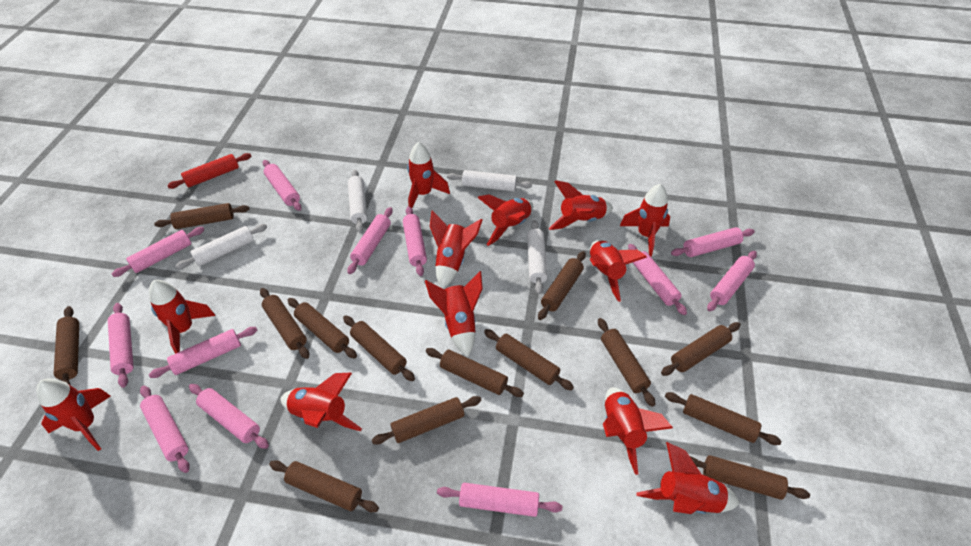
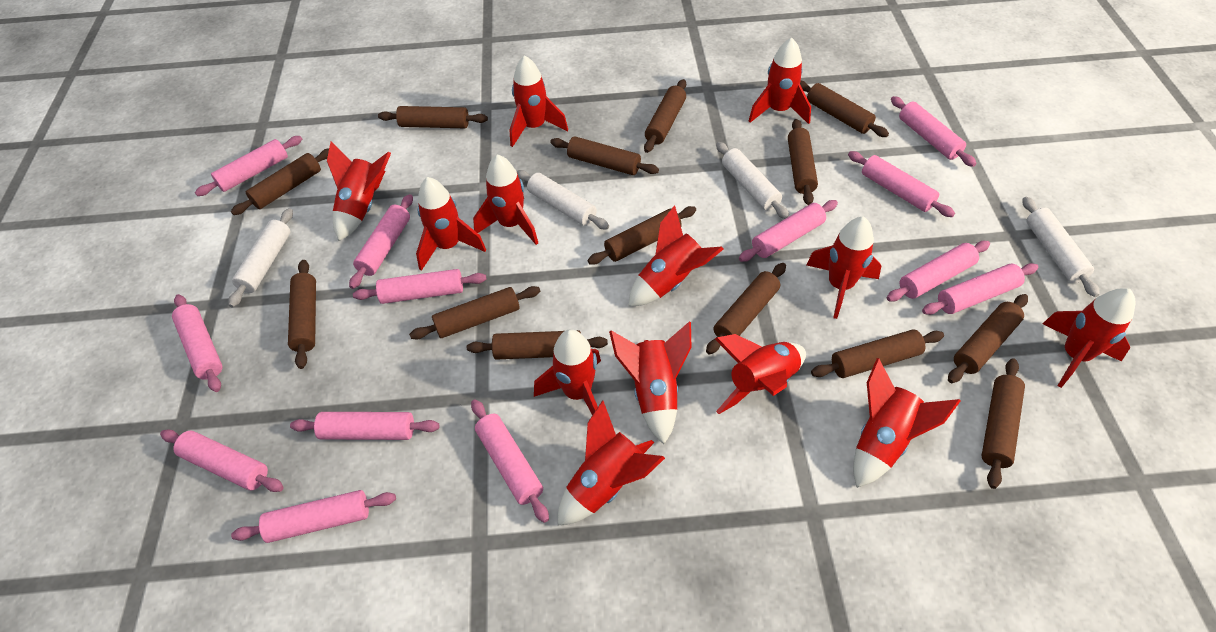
pink rolling pin: 12 -> 13
red rocket: 12 -> 13
red rolling pin: 1 -> 0

